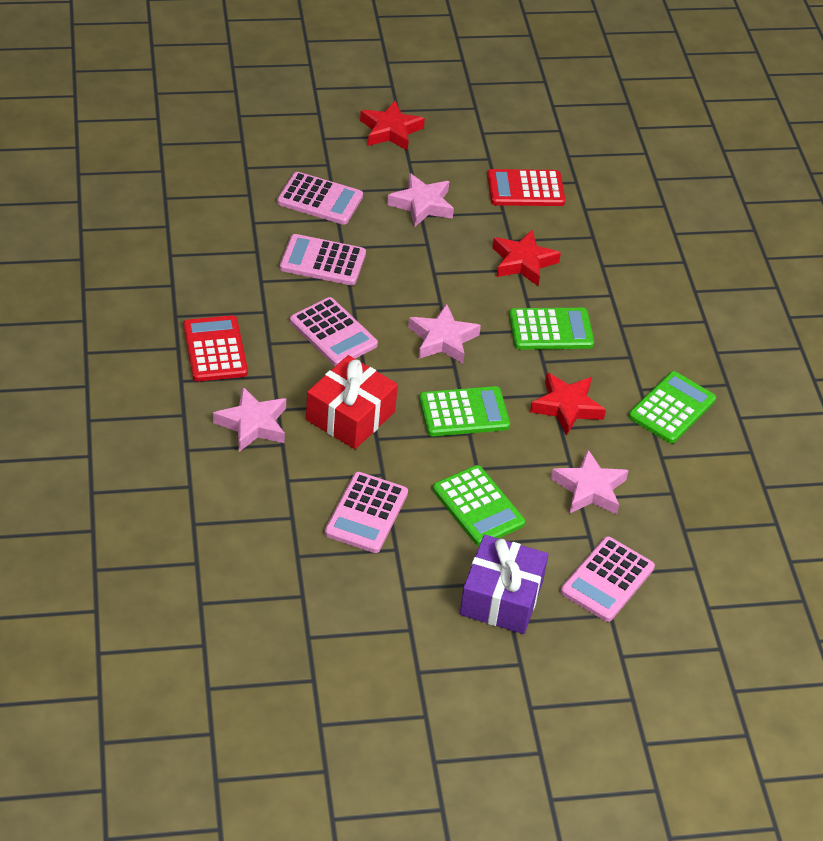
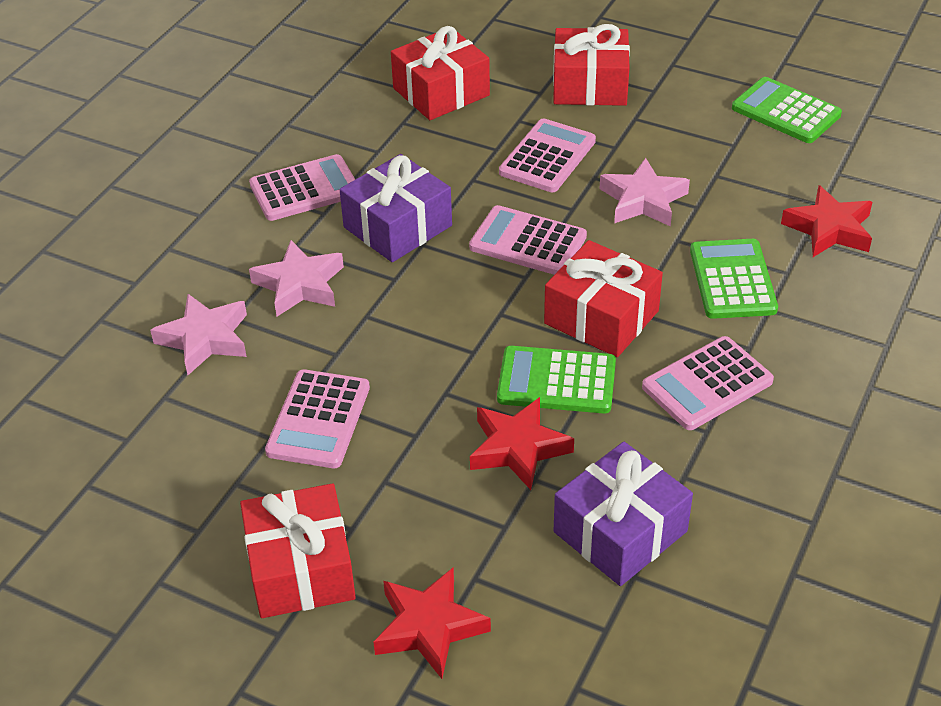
green calculator: 4 -> 3
pink star: 4 -> 3
purple gift: 1 -> 2
red calculator: 2 -> 0
red gift: 1 -> 4

